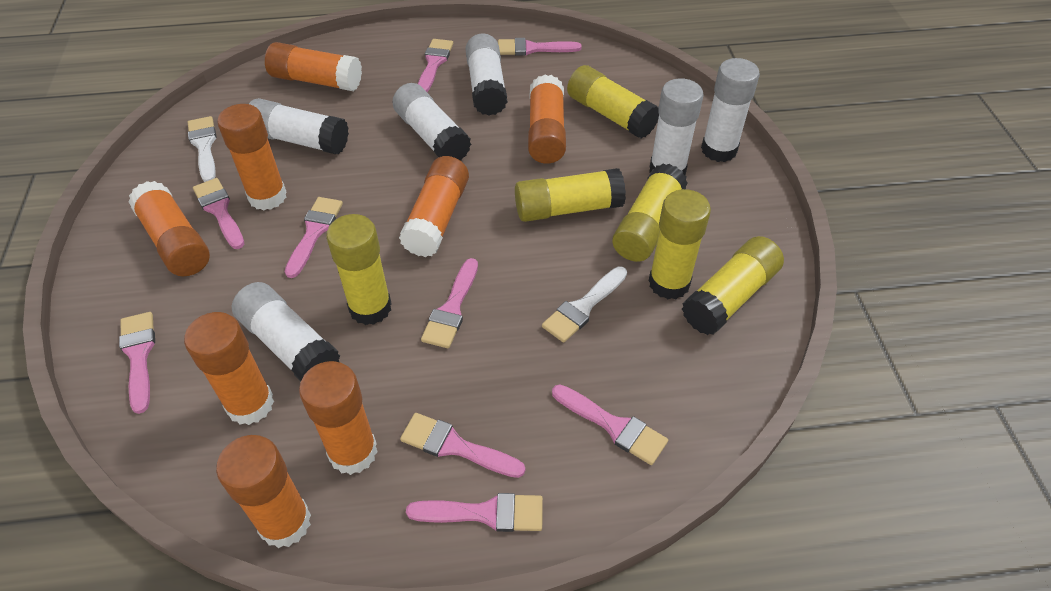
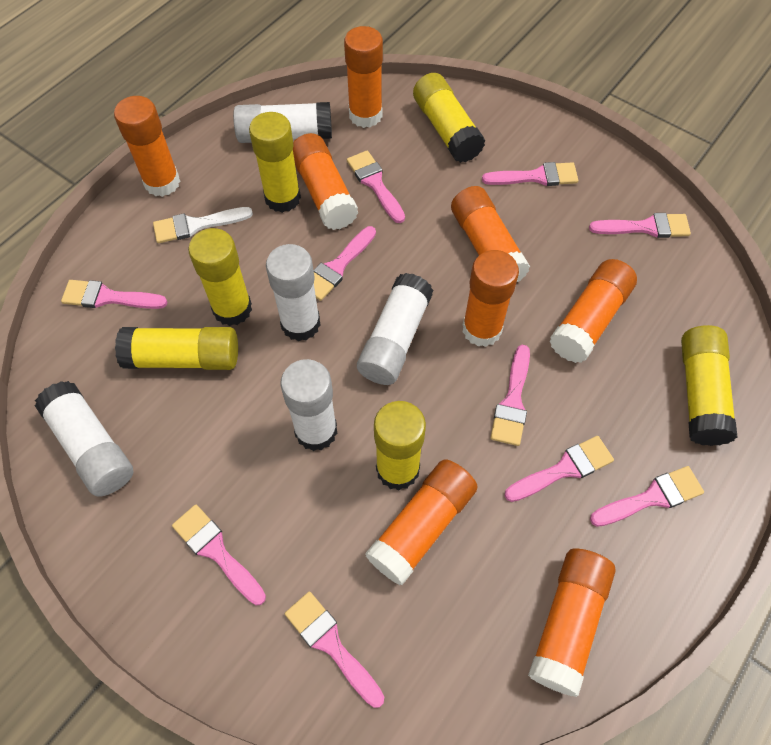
pink brush: 9 -> 10
white brush: 2 -> 1
white glue stick: 6 -> 5

